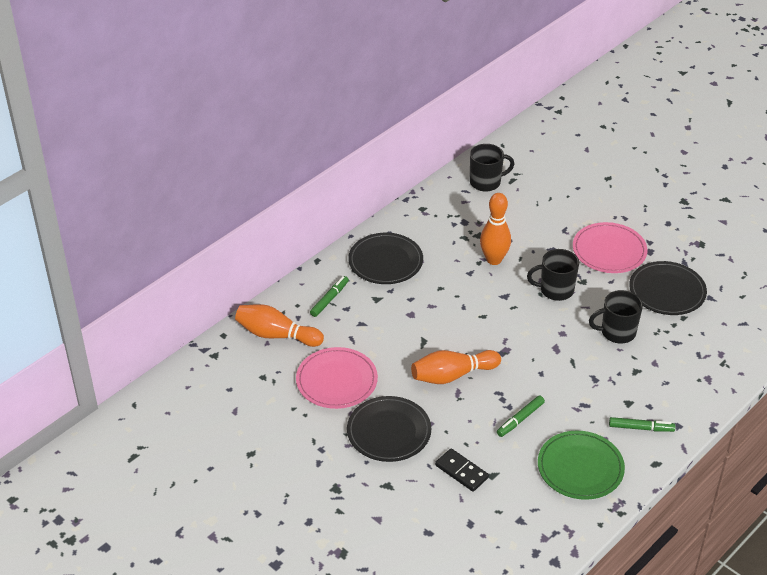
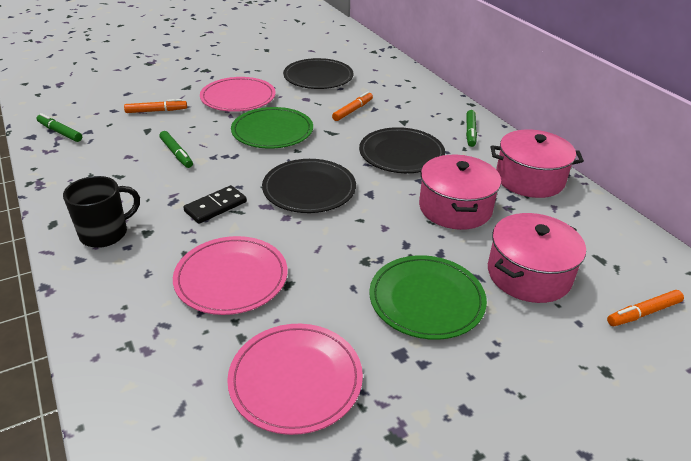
black mug: 3 -> 1
green plate: 1 -> 2
orange bowling pin: 3 -> 0
orange marker: 0 -> 3
pink plate: 2 -> 3
pink pot: 0 -> 3

